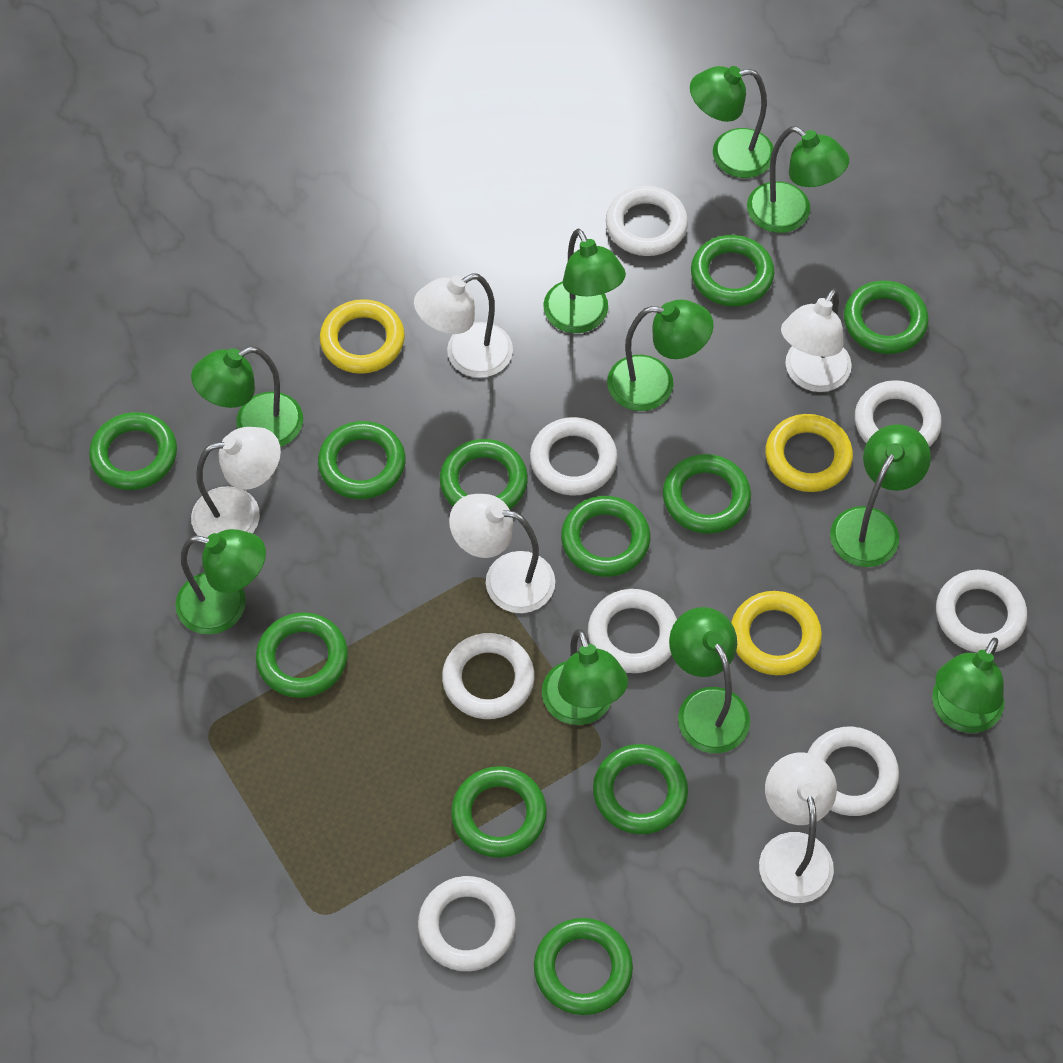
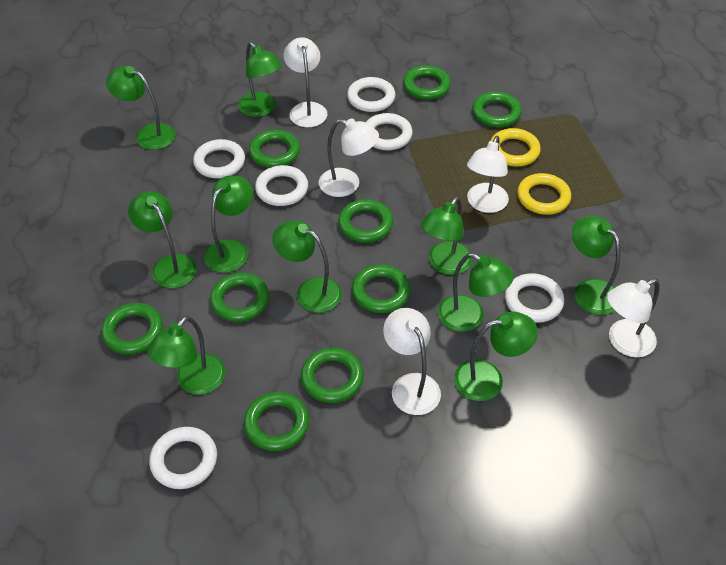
green ring: 11 -> 9
white ring: 8 -> 6
yellow ring: 3 -> 2

